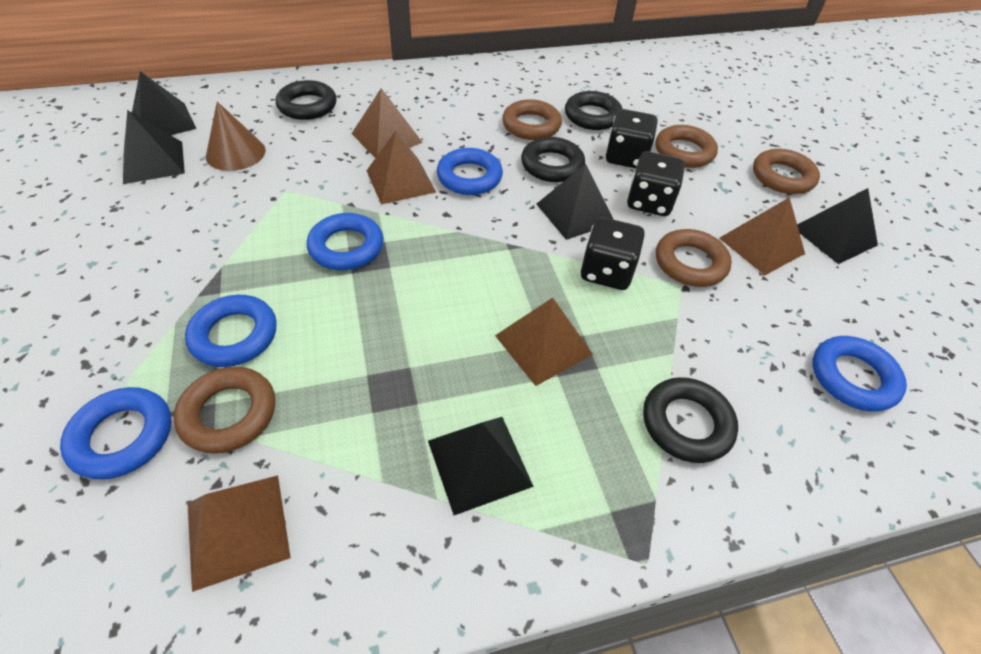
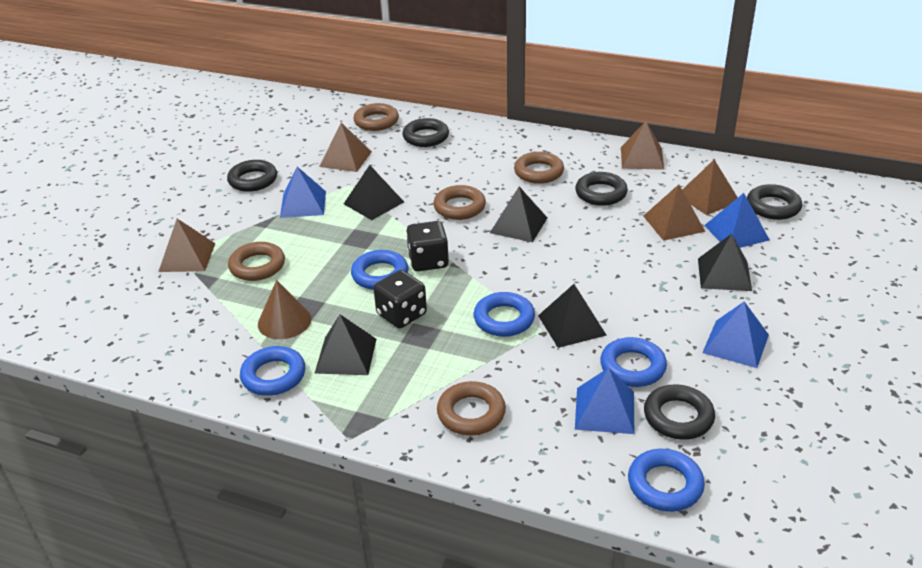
black dice: 3 -> 2
black ring: 4 -> 5
blue pyramid: 0 -> 4

